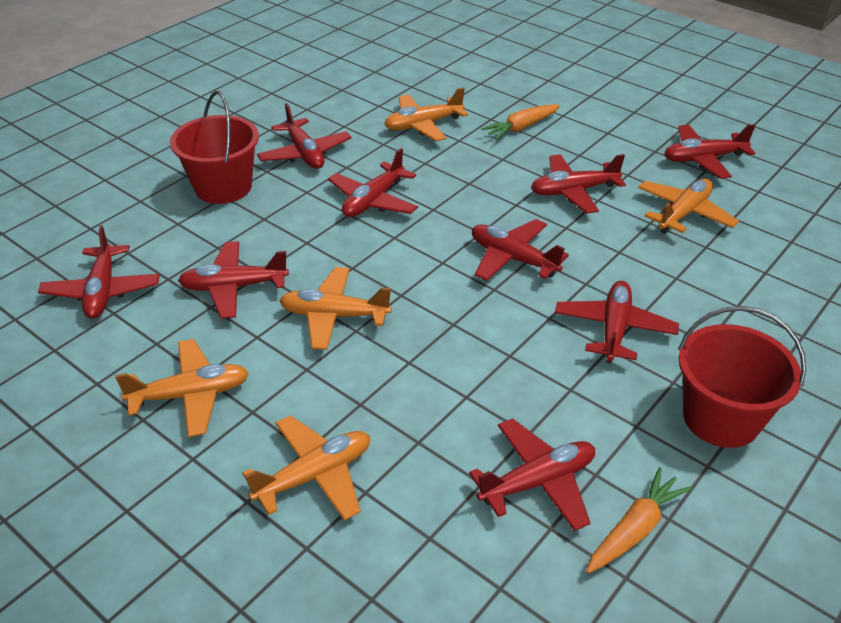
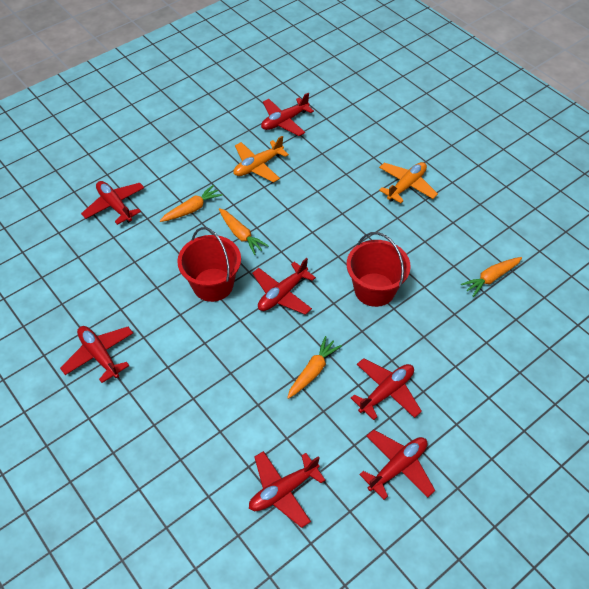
orange carrot: 2 -> 4
orange plane: 5 -> 2
red plane: 9 -> 7

